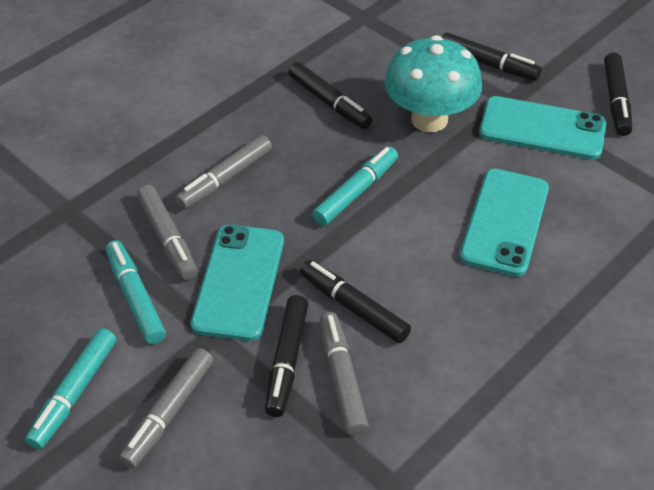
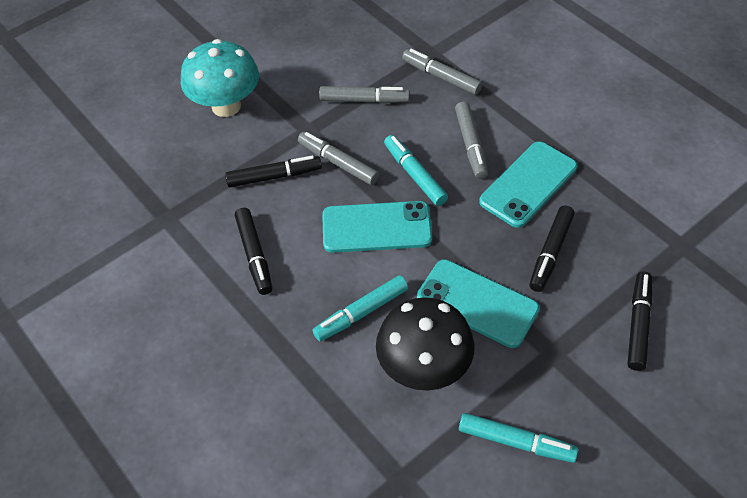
black marker: 5 -> 4
black mushroom: 0 -> 1

